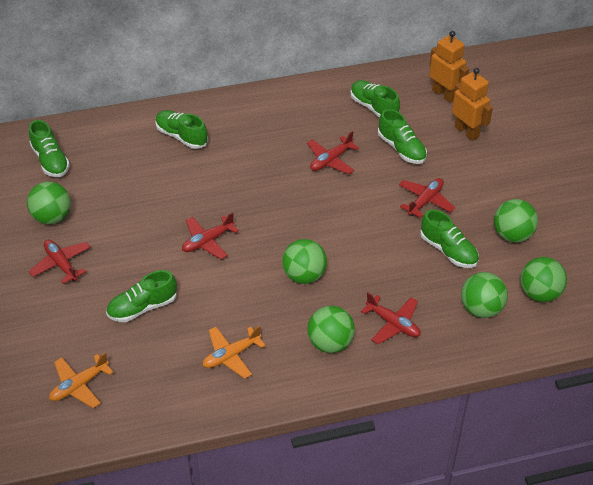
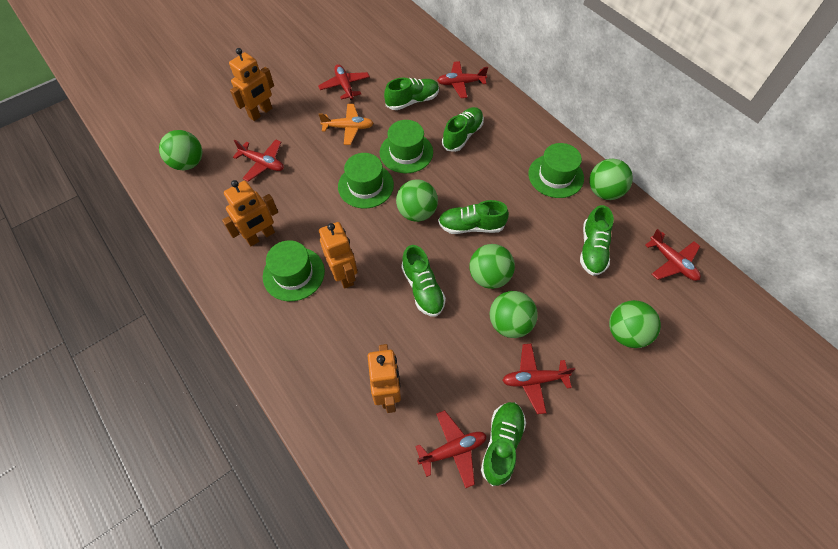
green hat: 0 -> 4
orange plane: 2 -> 1
orange robot: 2 -> 4
red plane: 5 -> 6

